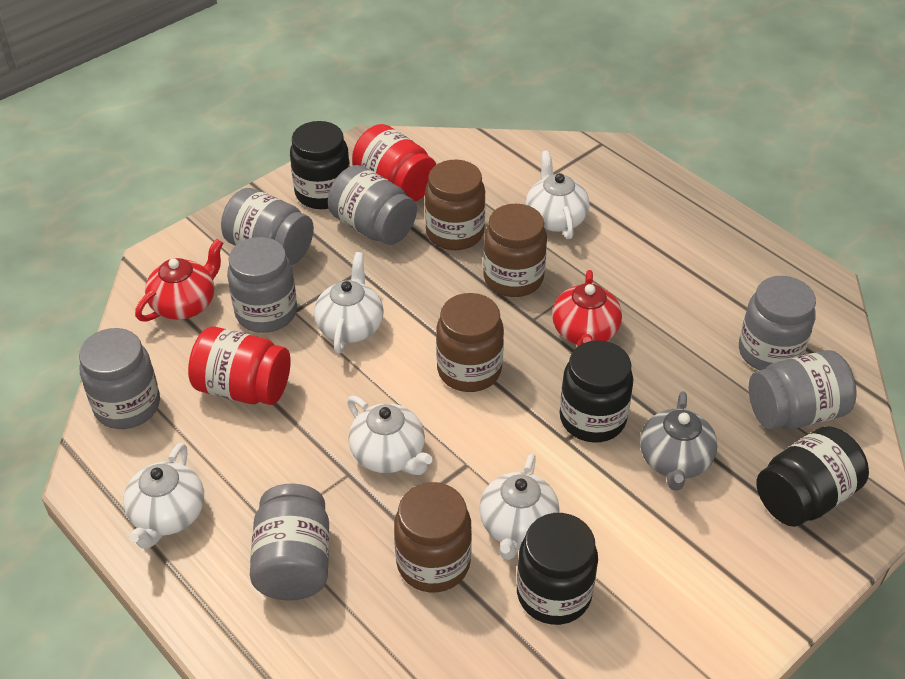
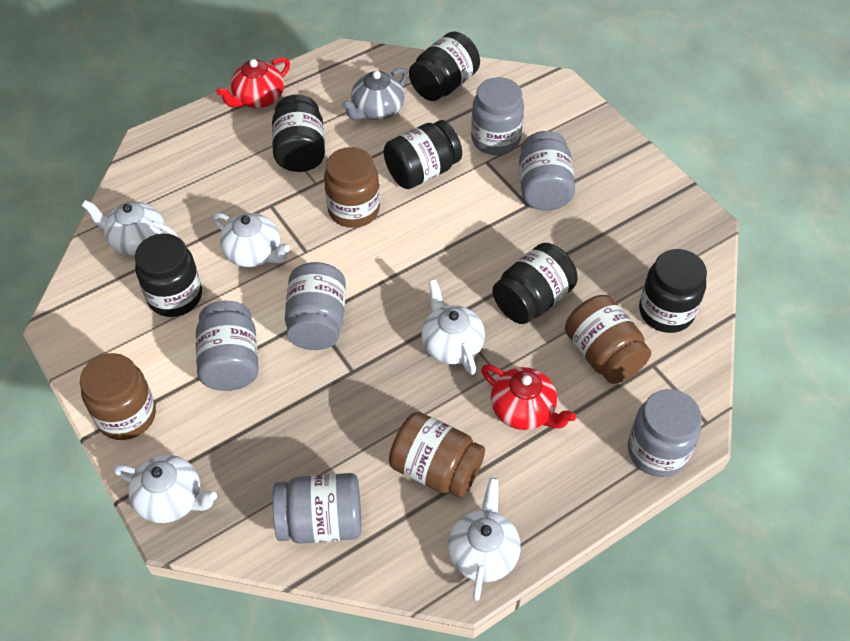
black jar: 4 -> 6
grey jar: 7 -> 6
red jar: 2 -> 0

